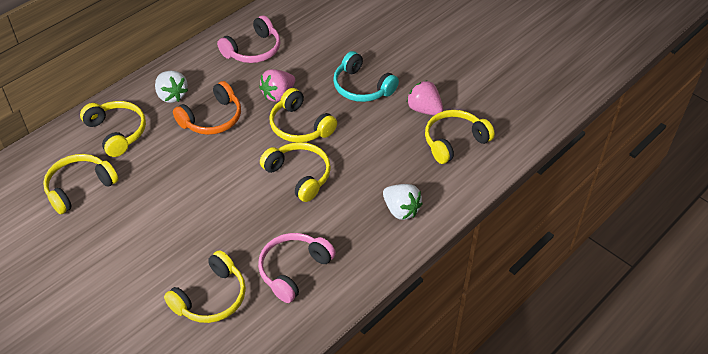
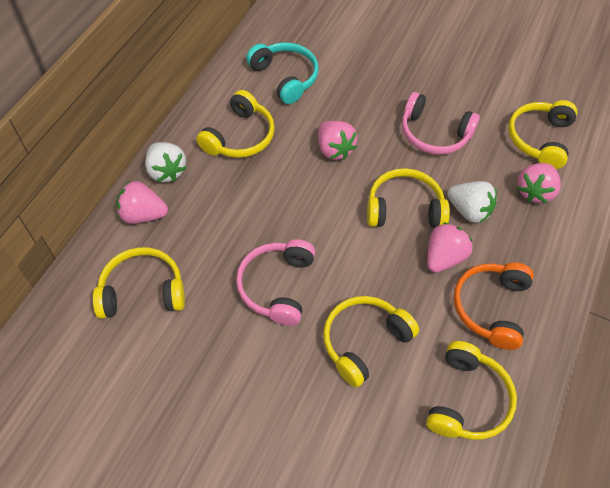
pink strawberry: 2 -> 4

